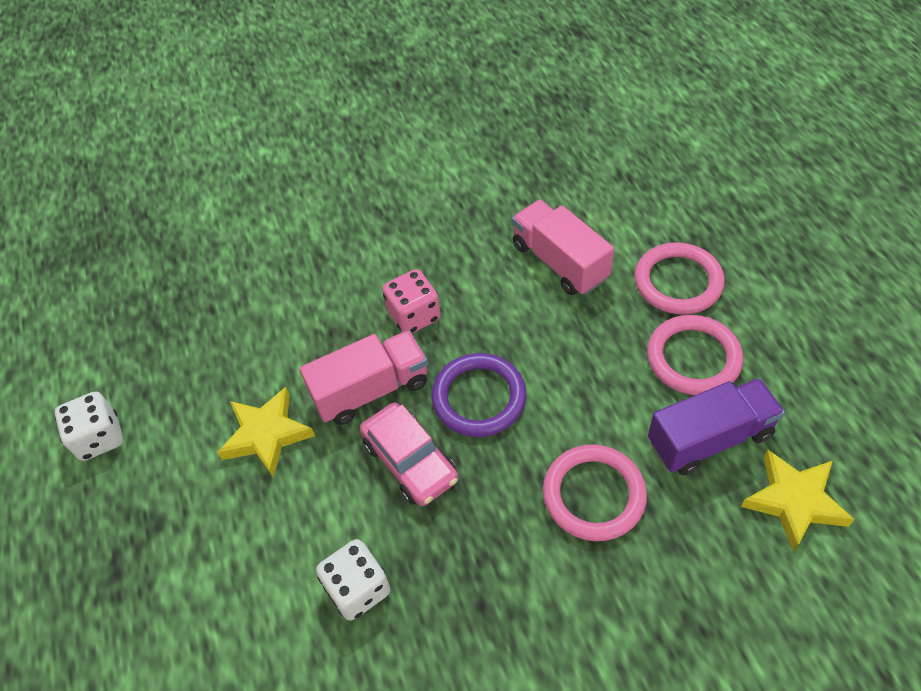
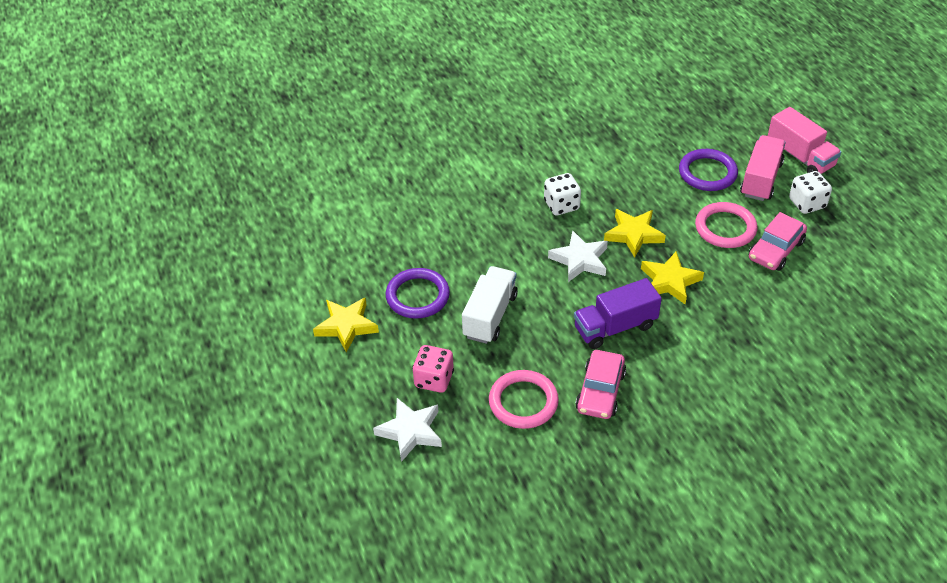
pink car: 1 -> 2
pink ring: 3 -> 2
purple ring: 1 -> 2
white star: 0 -> 2
white truck: 0 -> 1
yellow star: 2 -> 3

